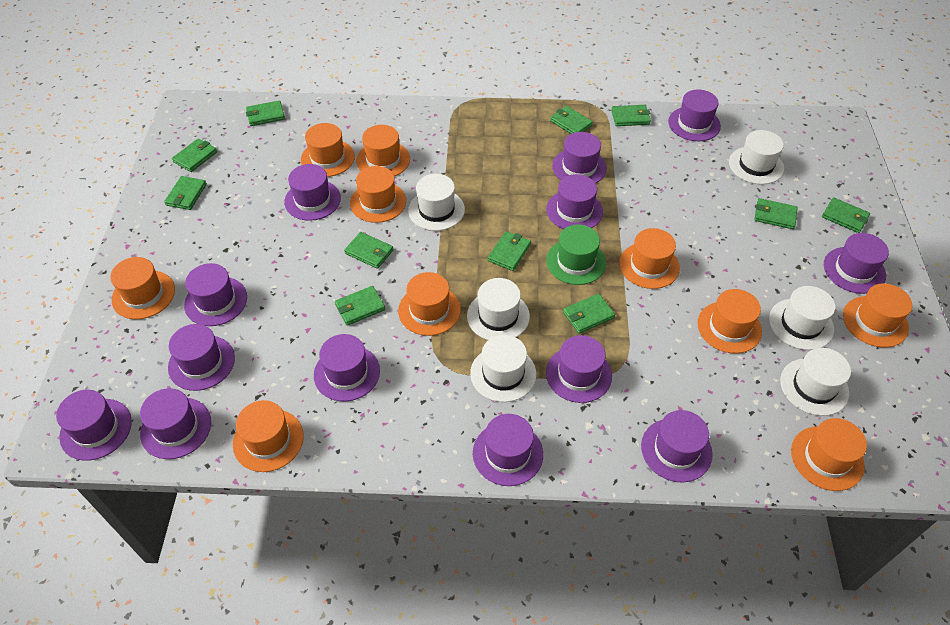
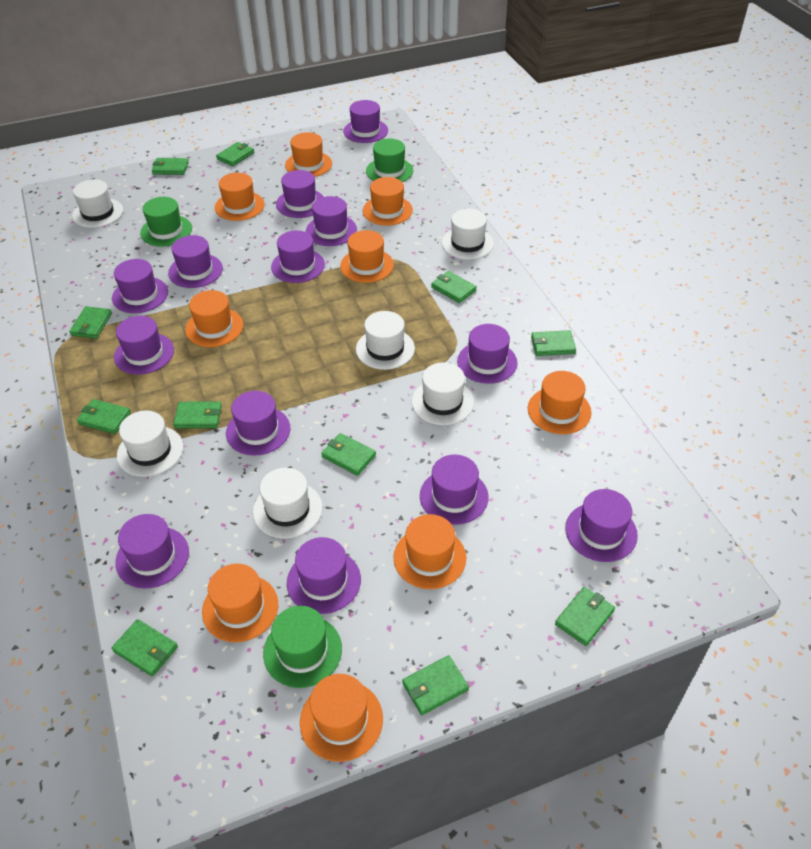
green hat: 1 -> 3
orange hat: 10 -> 9

